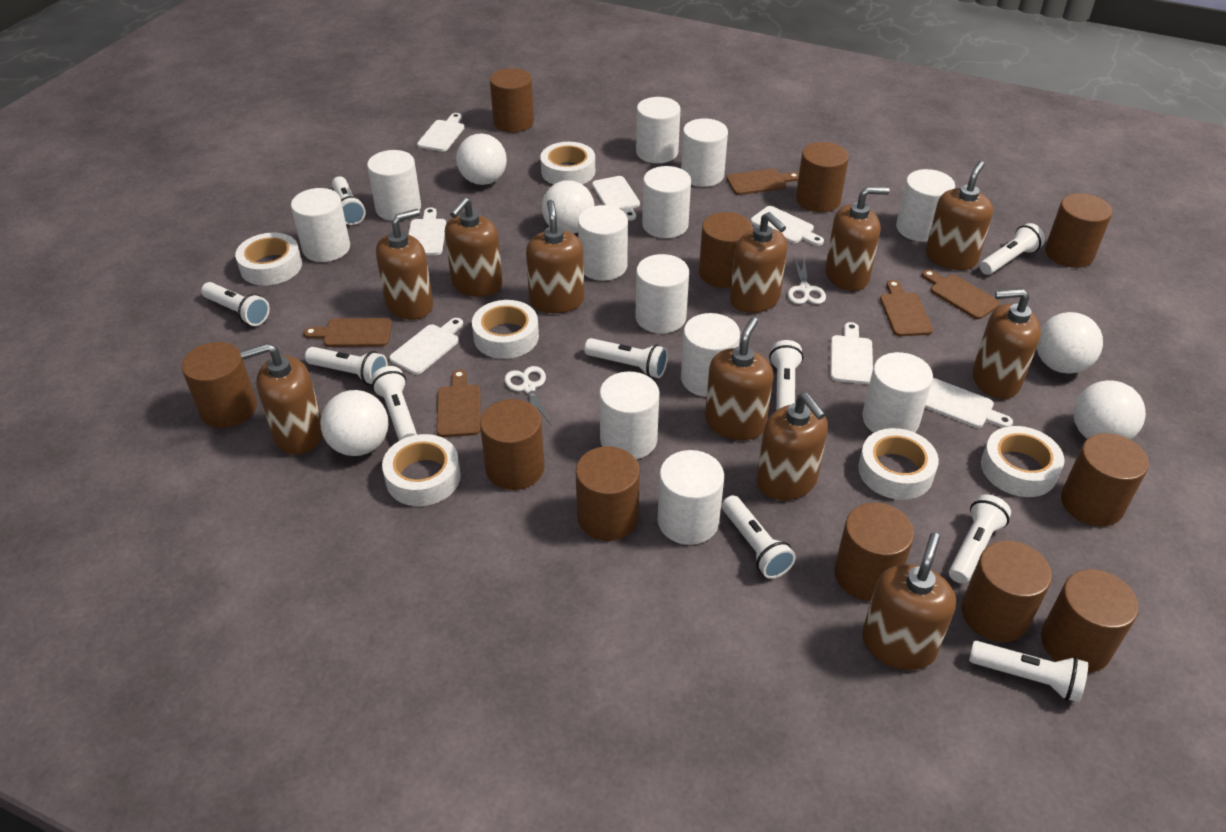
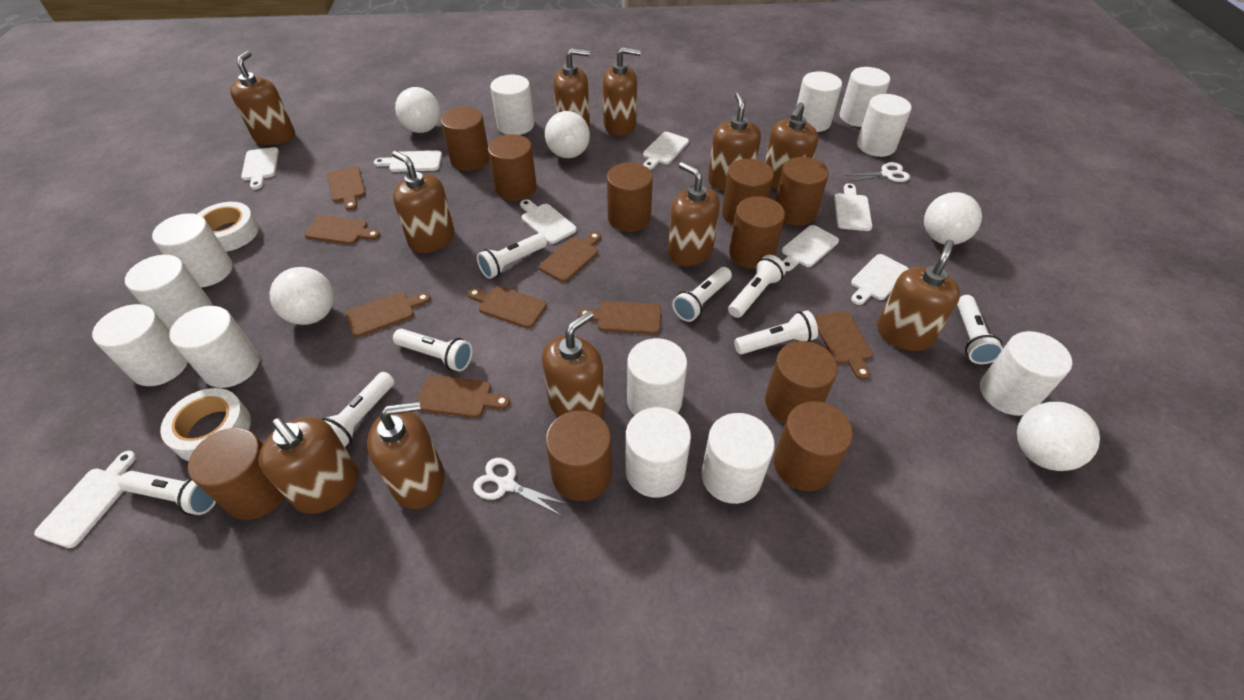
brown cutting board: 5 -> 8
brown cylinder: 11 -> 10
white cutting board: 7 -> 8
white flashlight: 10 -> 8
white tape: 6 -> 2

